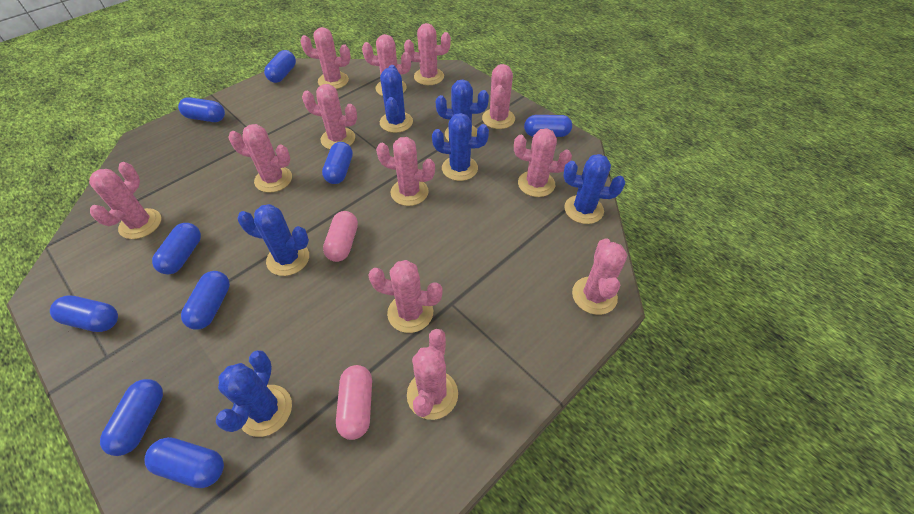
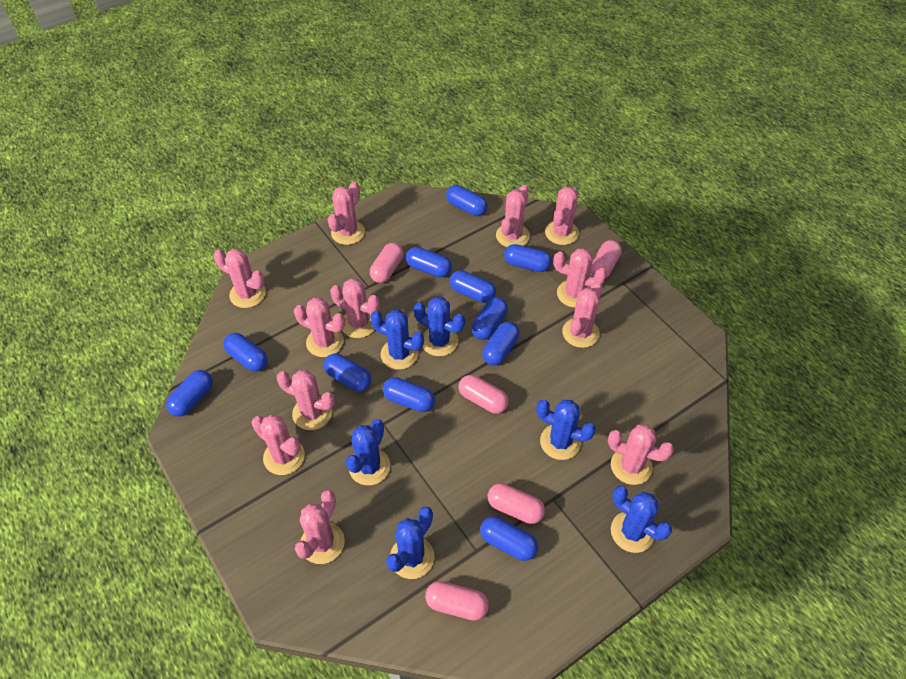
blue capsule: 9 -> 11
pink capsule: 2 -> 5

